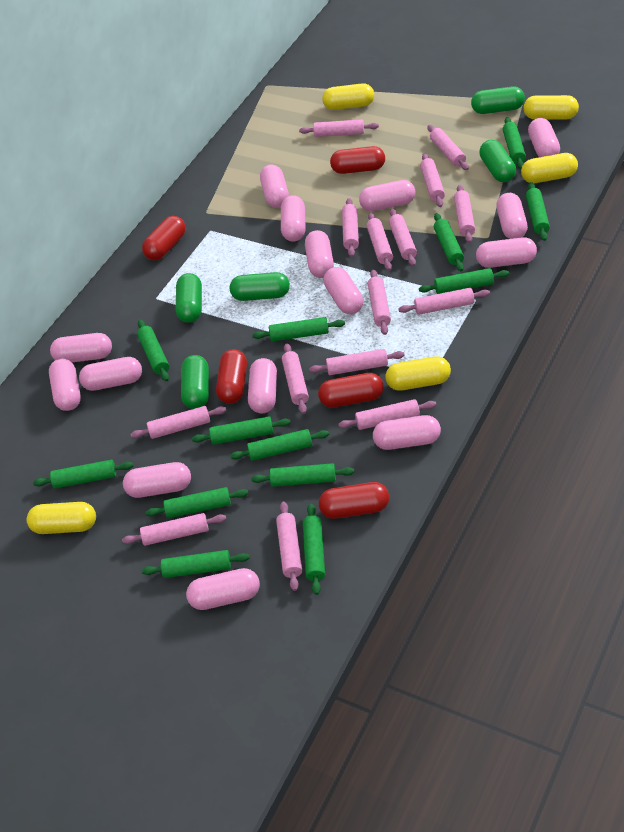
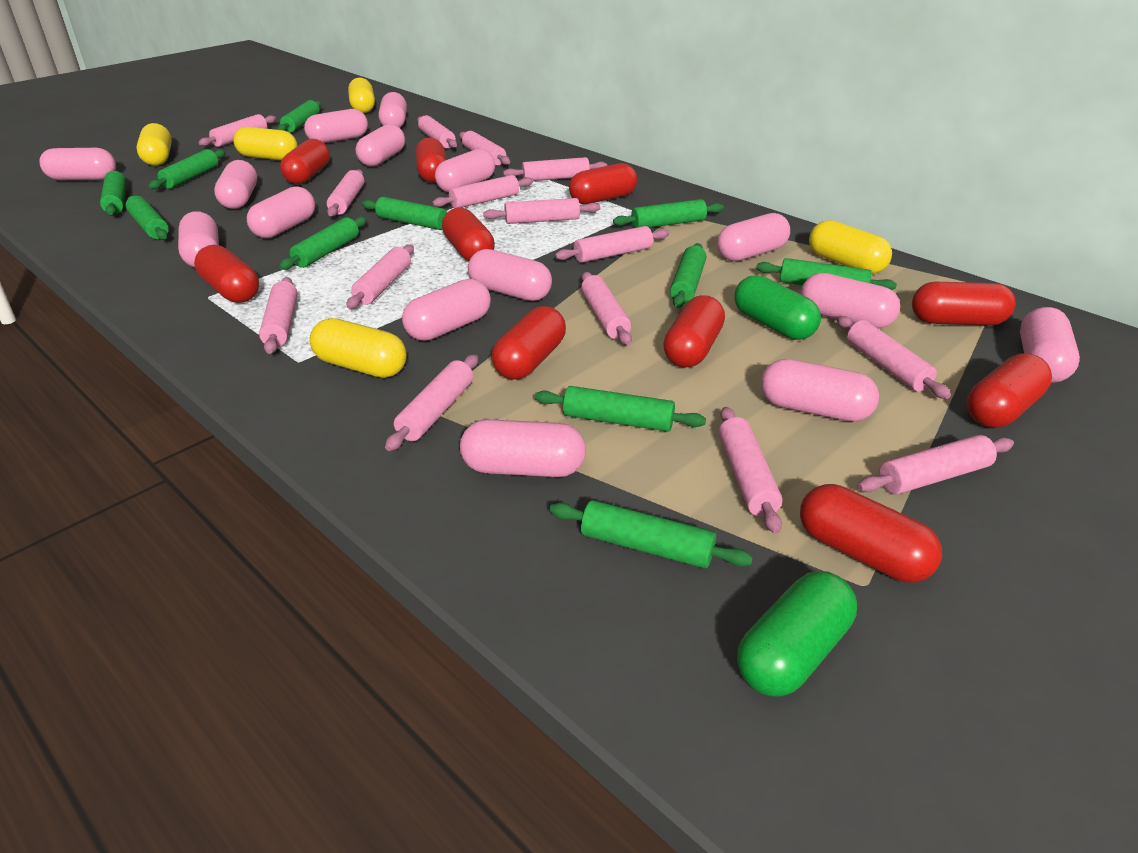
green capsule: 5 -> 2
green rolling pin: 13 -> 11
red capsule: 5 -> 10

